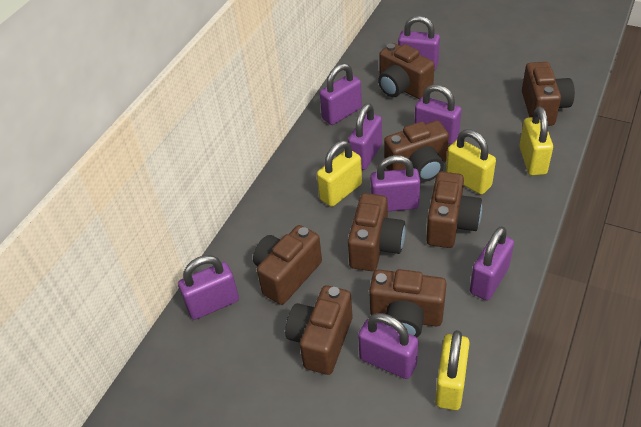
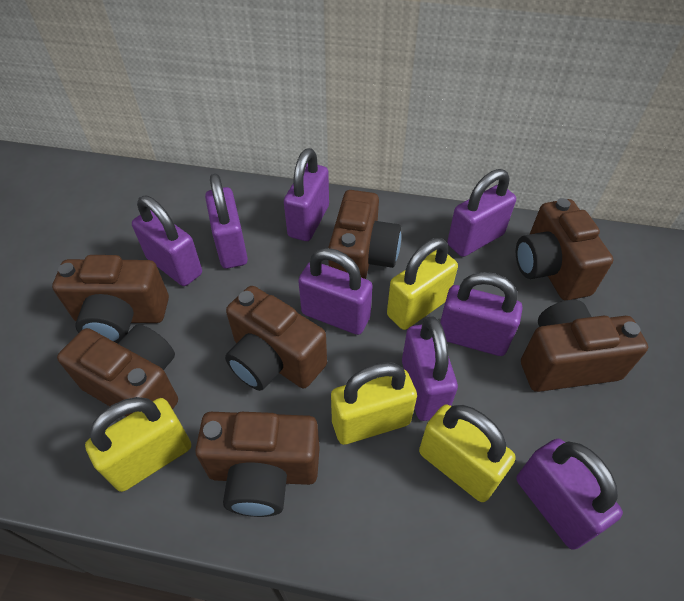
brown camera: 8 -> 7

